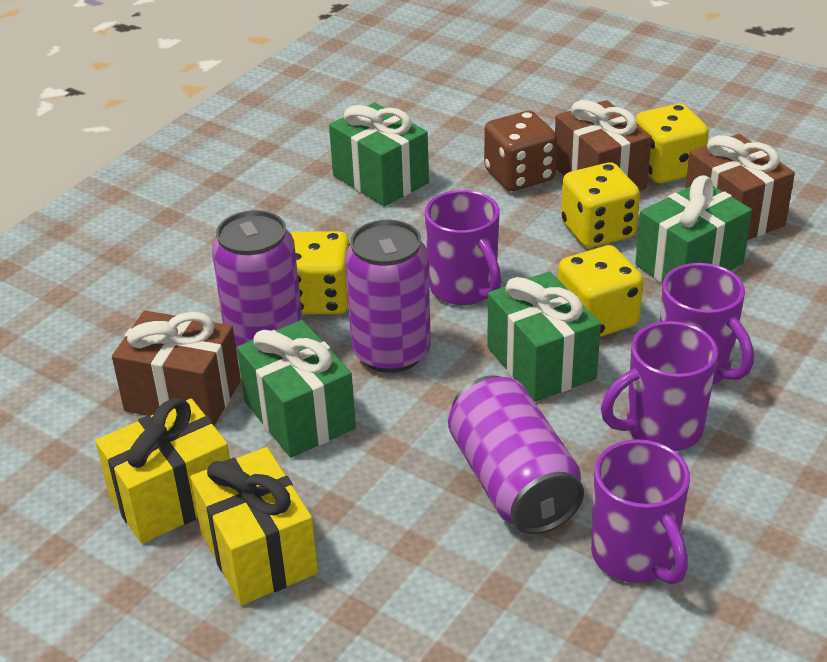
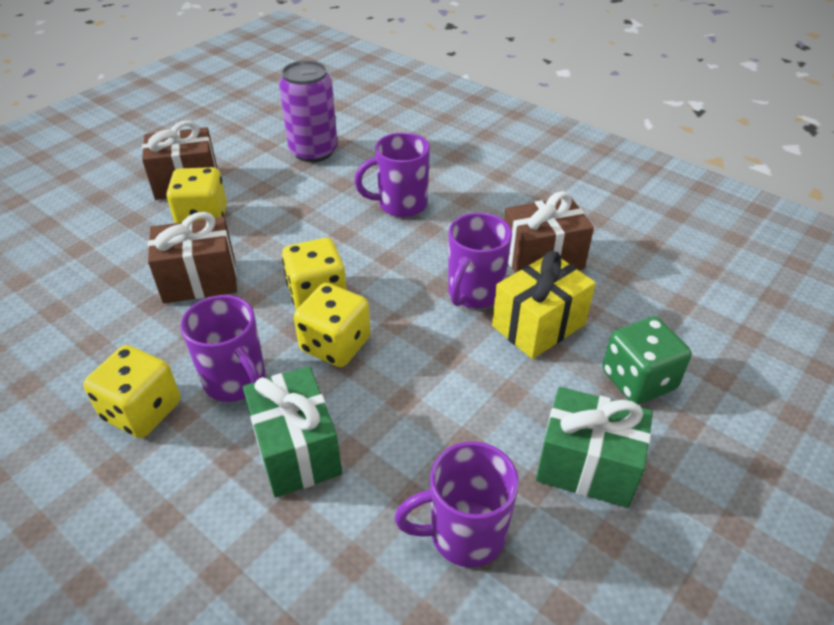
brown dice: 1 -> 0
green dice: 0 -> 1
green gift: 4 -> 2
purple can: 3 -> 1
yellow gift: 2 -> 1

